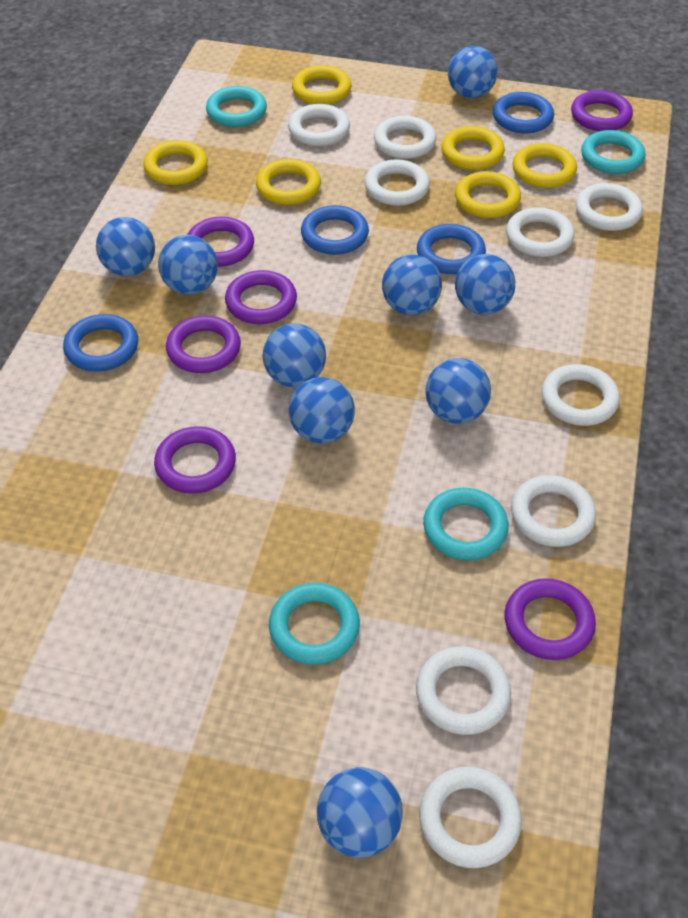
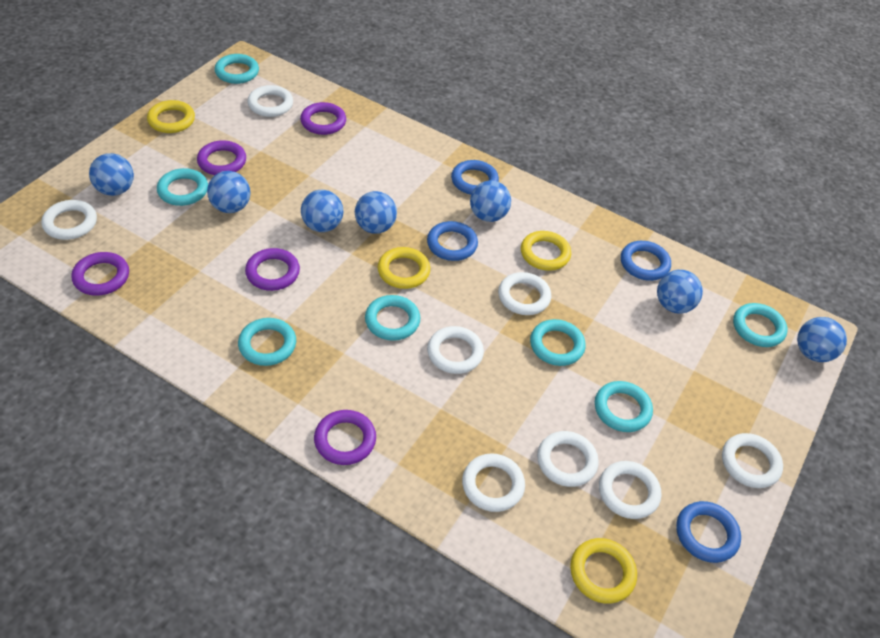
blue ball: 9 -> 7
purple ring: 6 -> 5
turquoise ring: 4 -> 7
white ring: 9 -> 8
yellow ring: 6 -> 4

